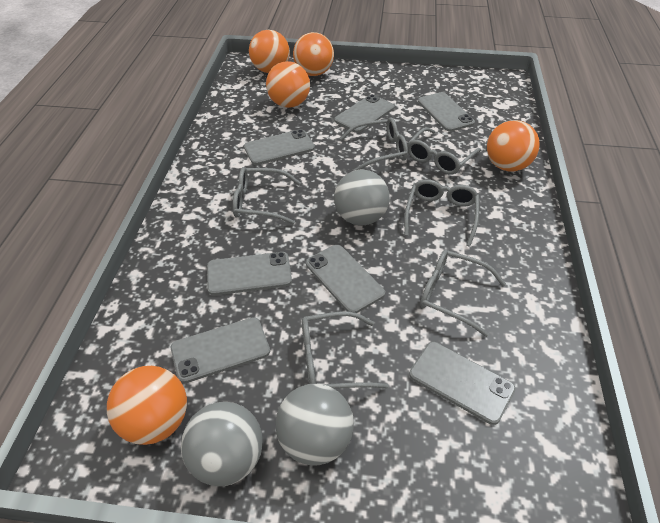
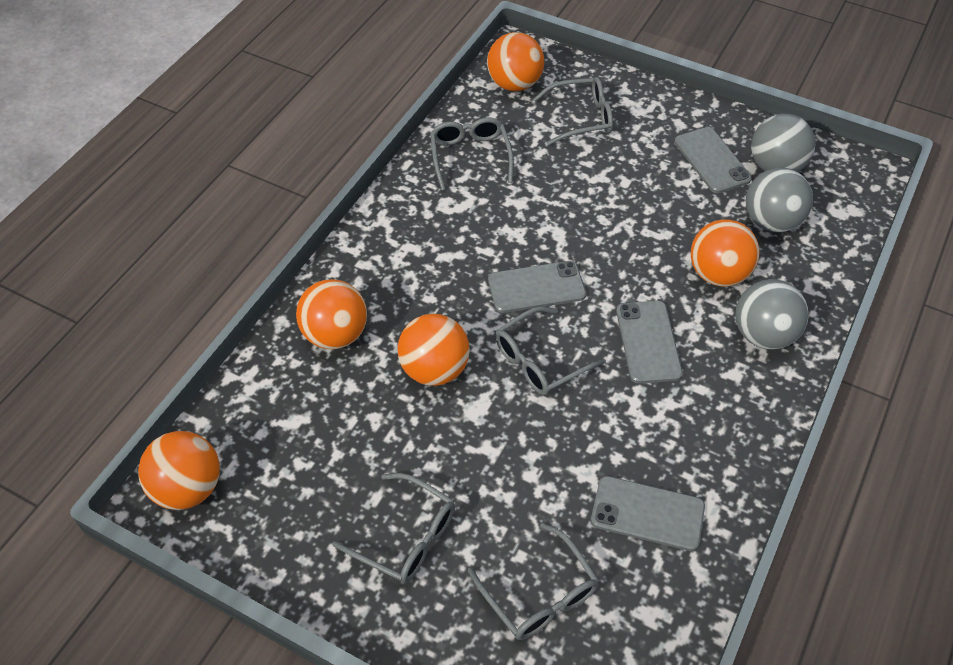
grey glasses: 6 -> 5
grey phone: 7 -> 4

